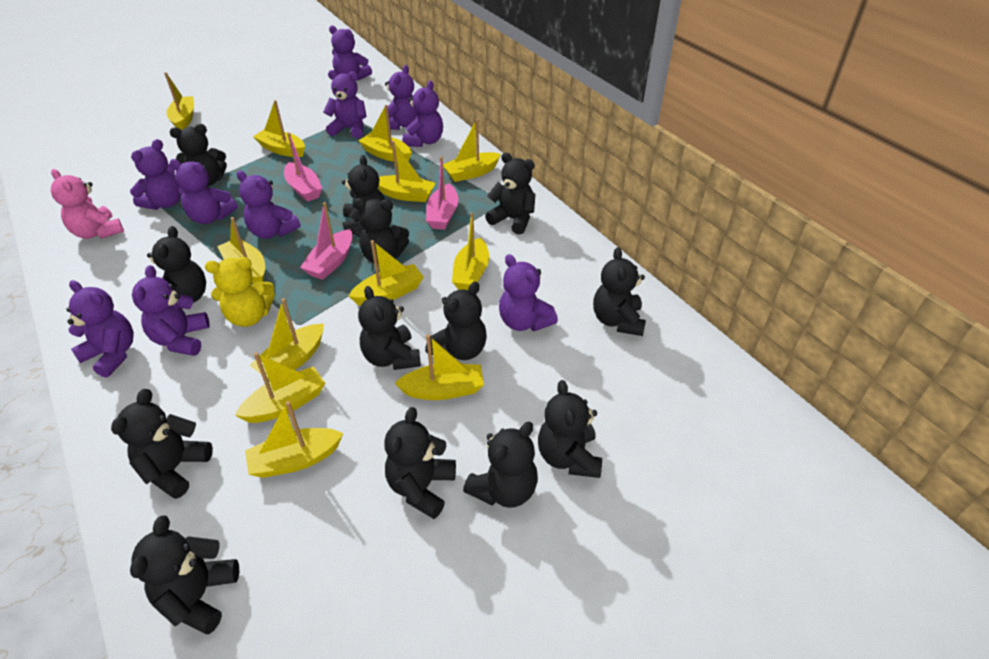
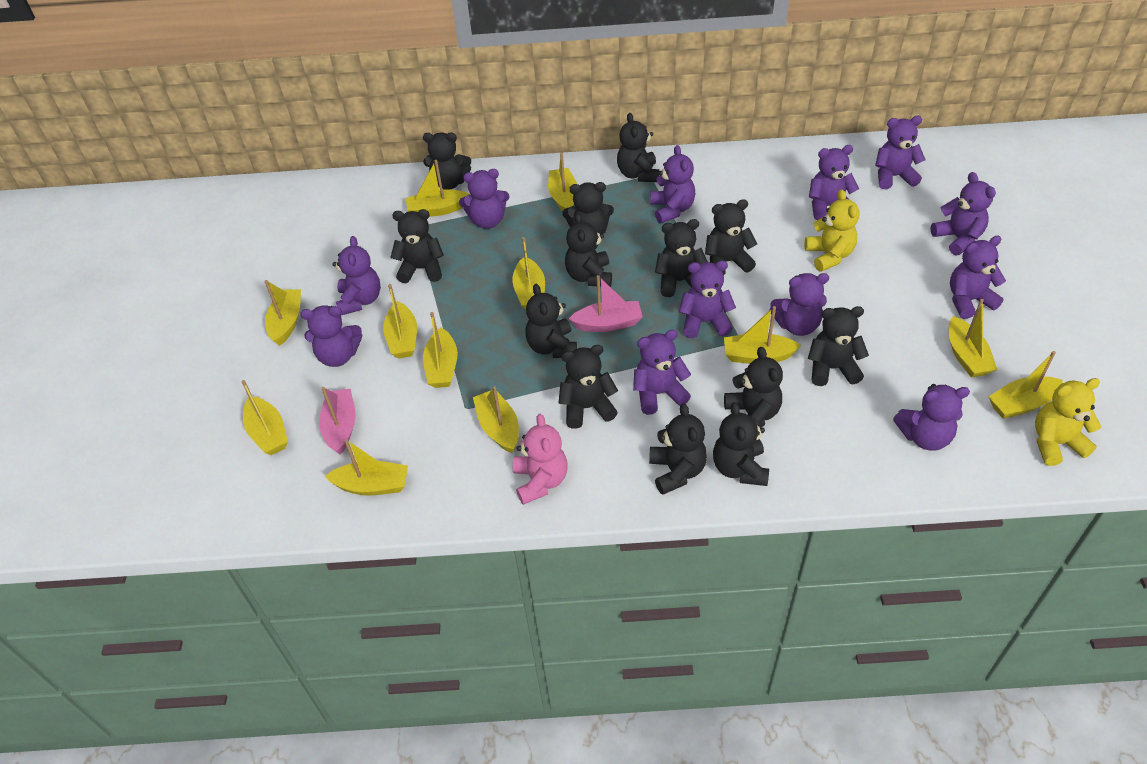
pink boat: 3 -> 2
purple teddy bear: 10 -> 12
yellow teddy bear: 1 -> 2

